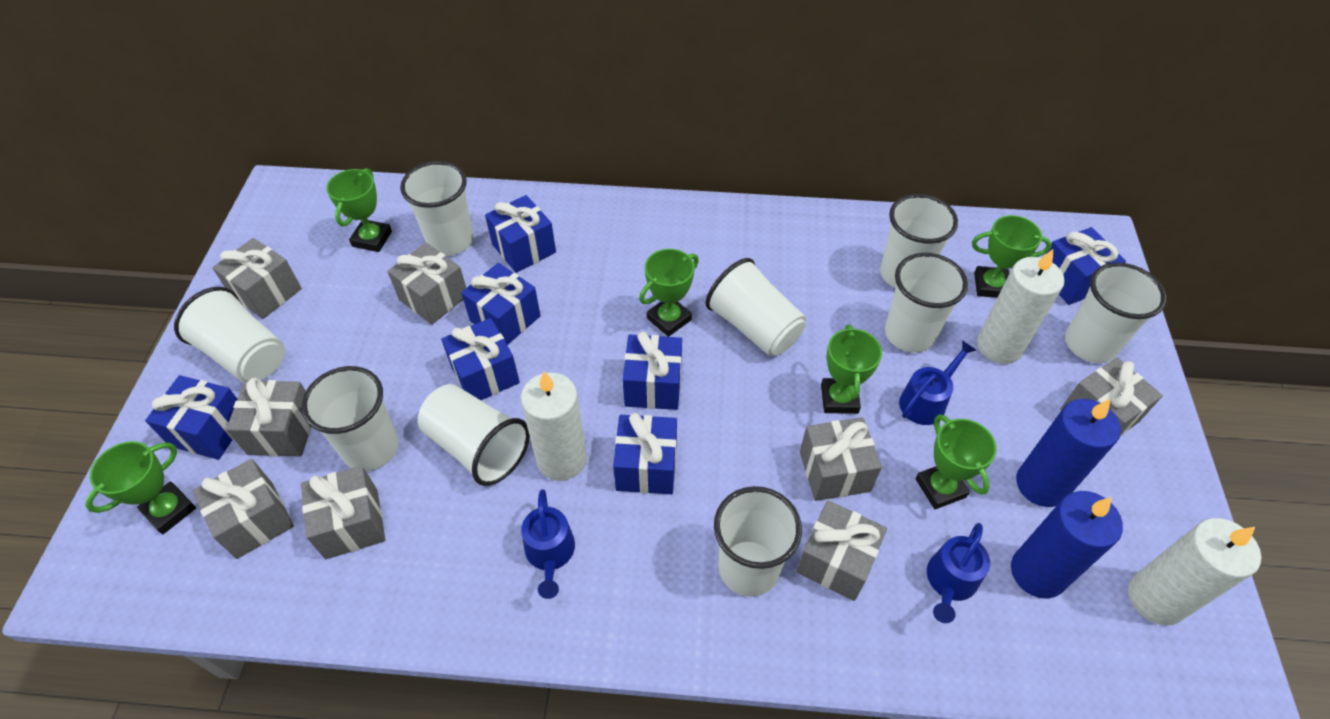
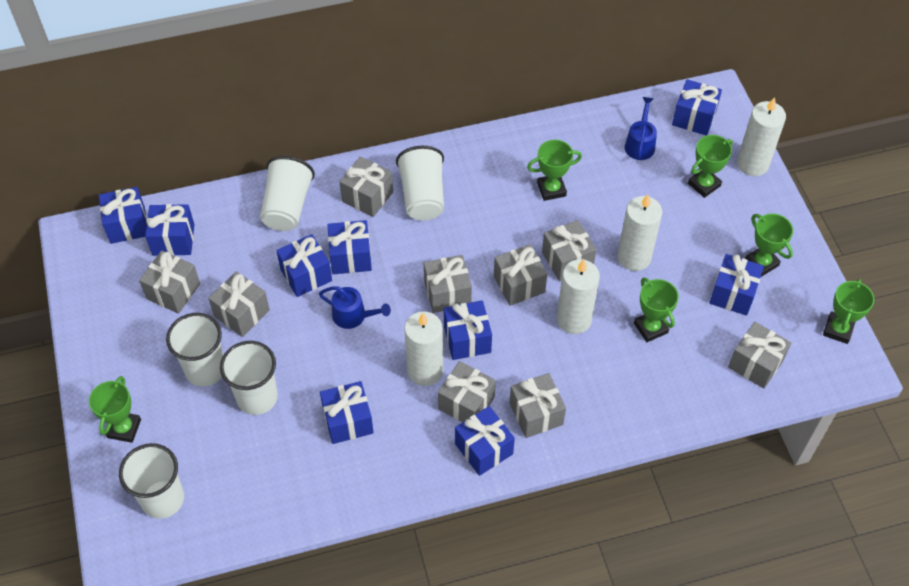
blue candle: 2 -> 0
blue gift: 7 -> 9
blue watering can: 3 -> 2
grey gift: 8 -> 9
white candle: 3 -> 4
white cup: 9 -> 5

